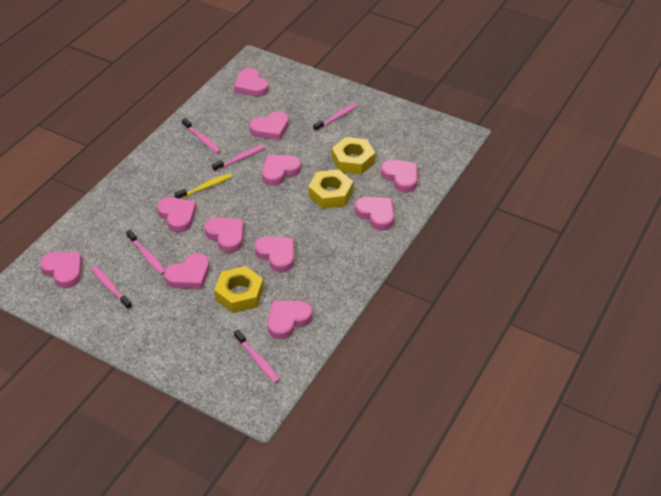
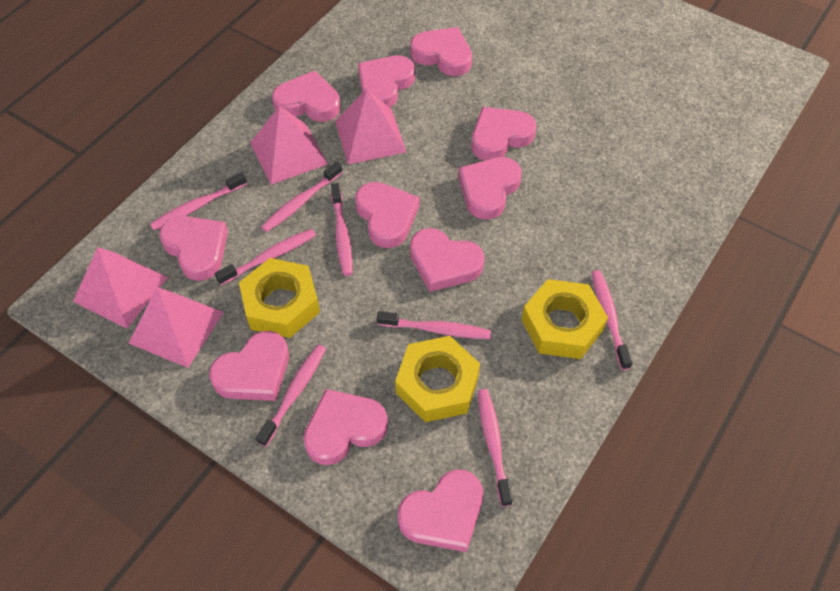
pink pyramid: 0 -> 4
pink toothbrush: 6 -> 8
yellow toothbrush: 1 -> 0

